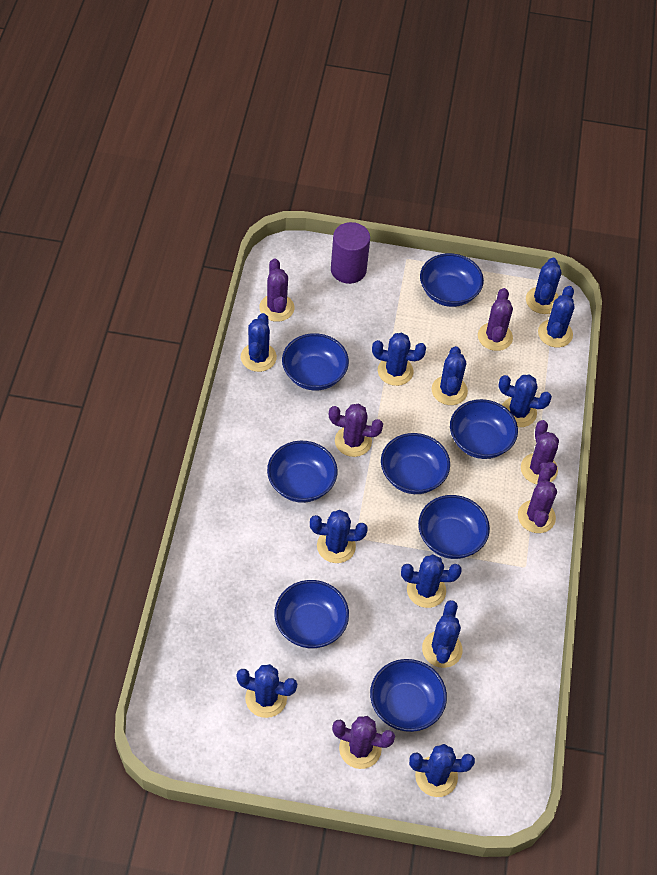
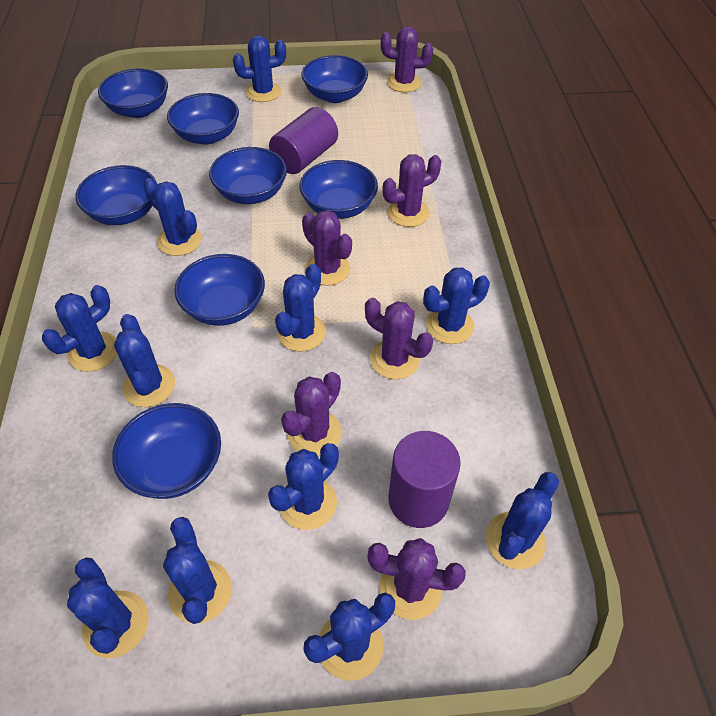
purple cylinder: 1 -> 2

